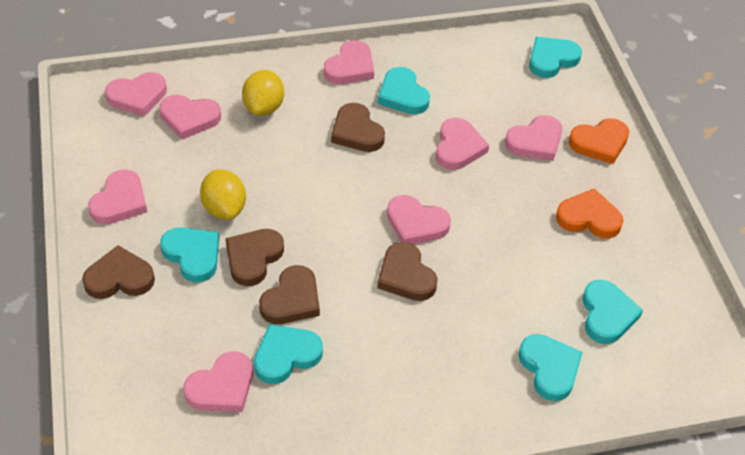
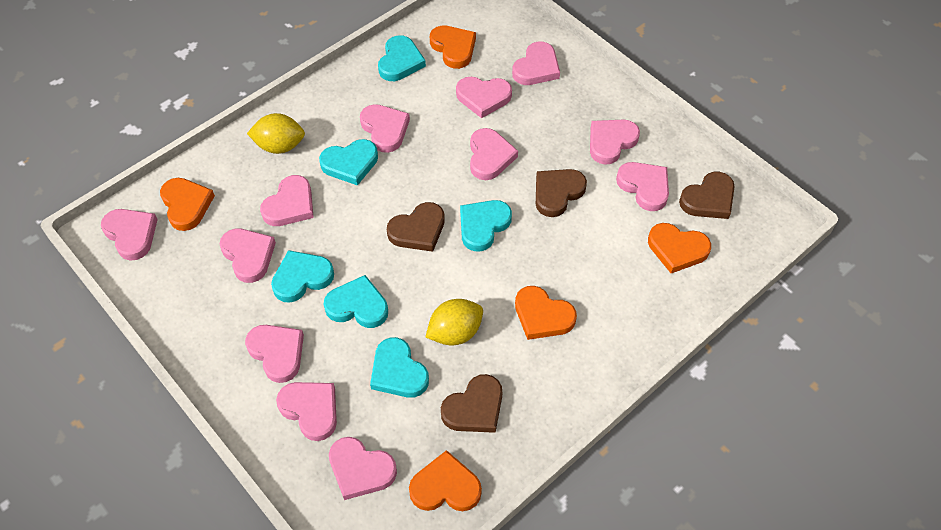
brown heart: 5 -> 4
orange heart: 2 -> 5
pink heart: 8 -> 12

